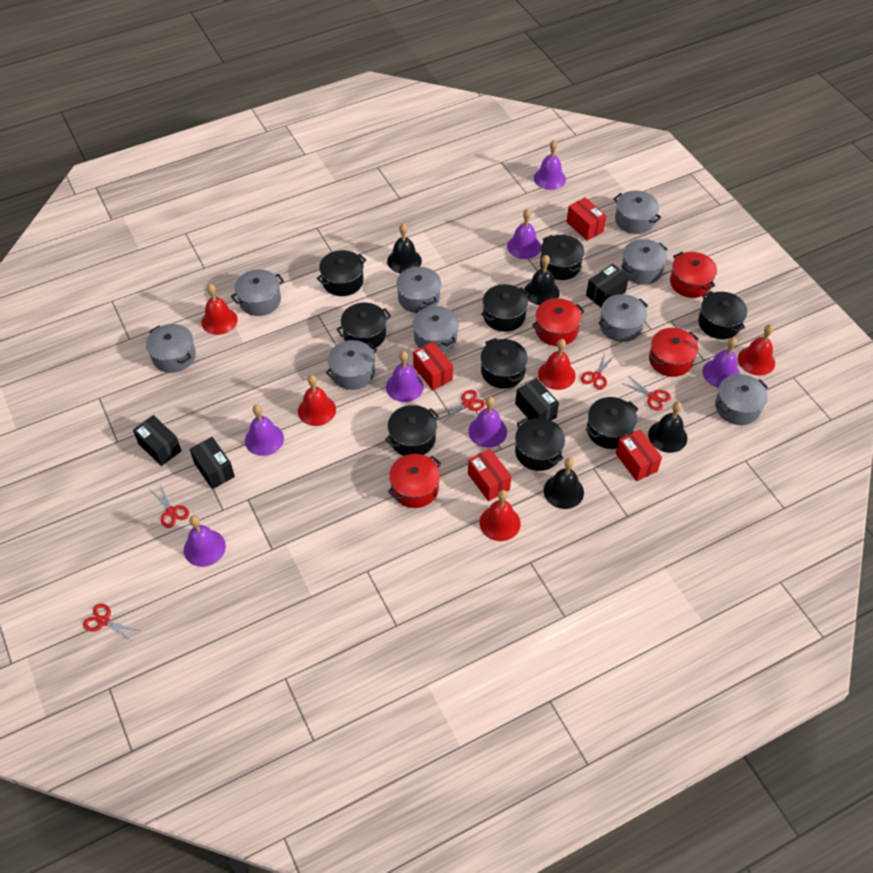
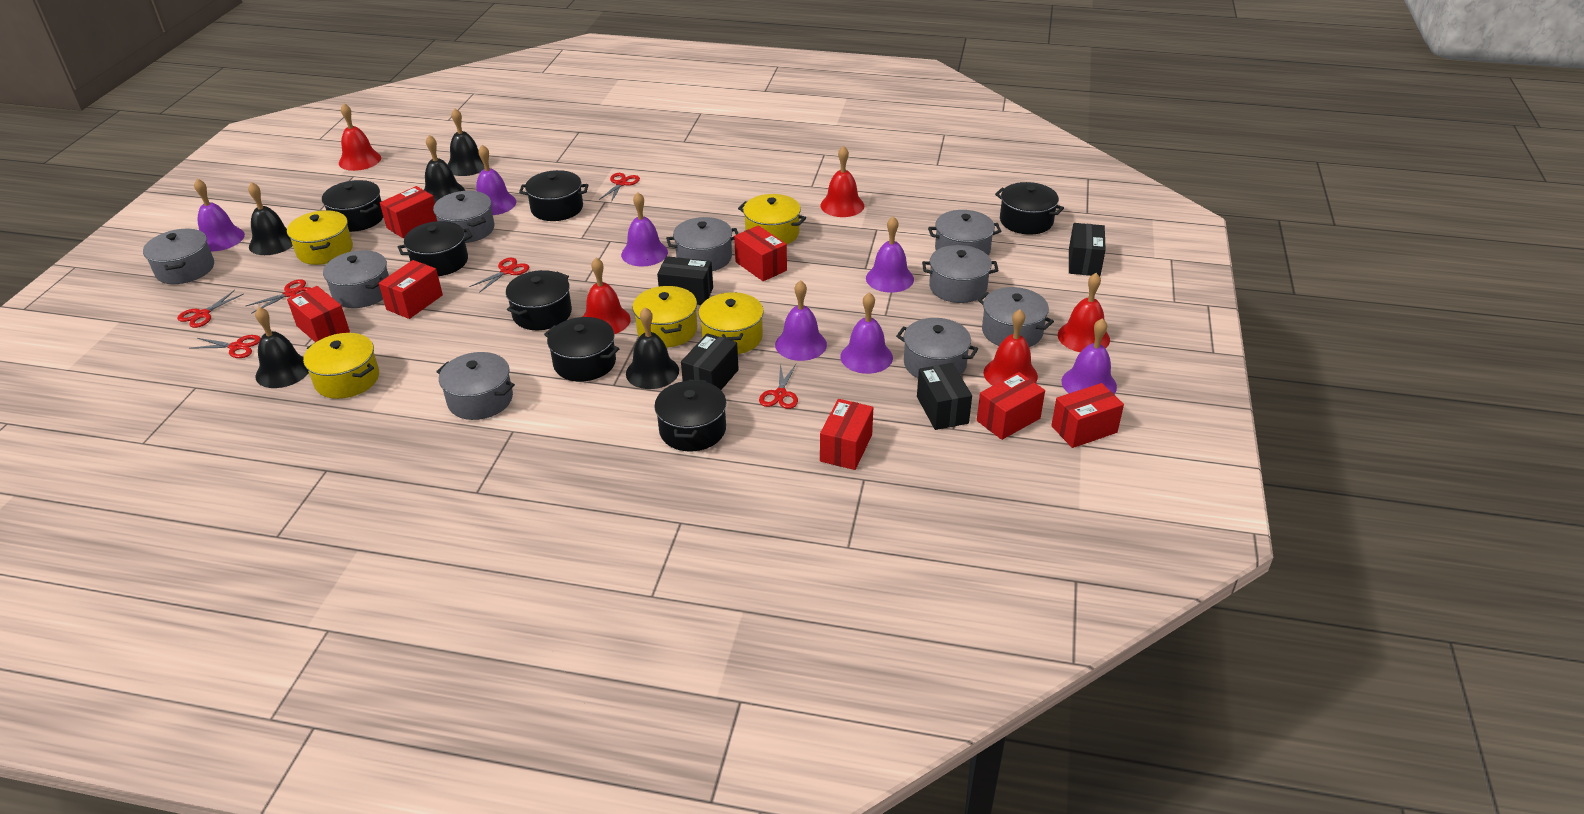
black bell: 4 -> 5
black pot: 9 -> 7
red box: 4 -> 7
red pot: 4 -> 0
red scissors: 5 -> 6
yellow pot: 0 -> 5

